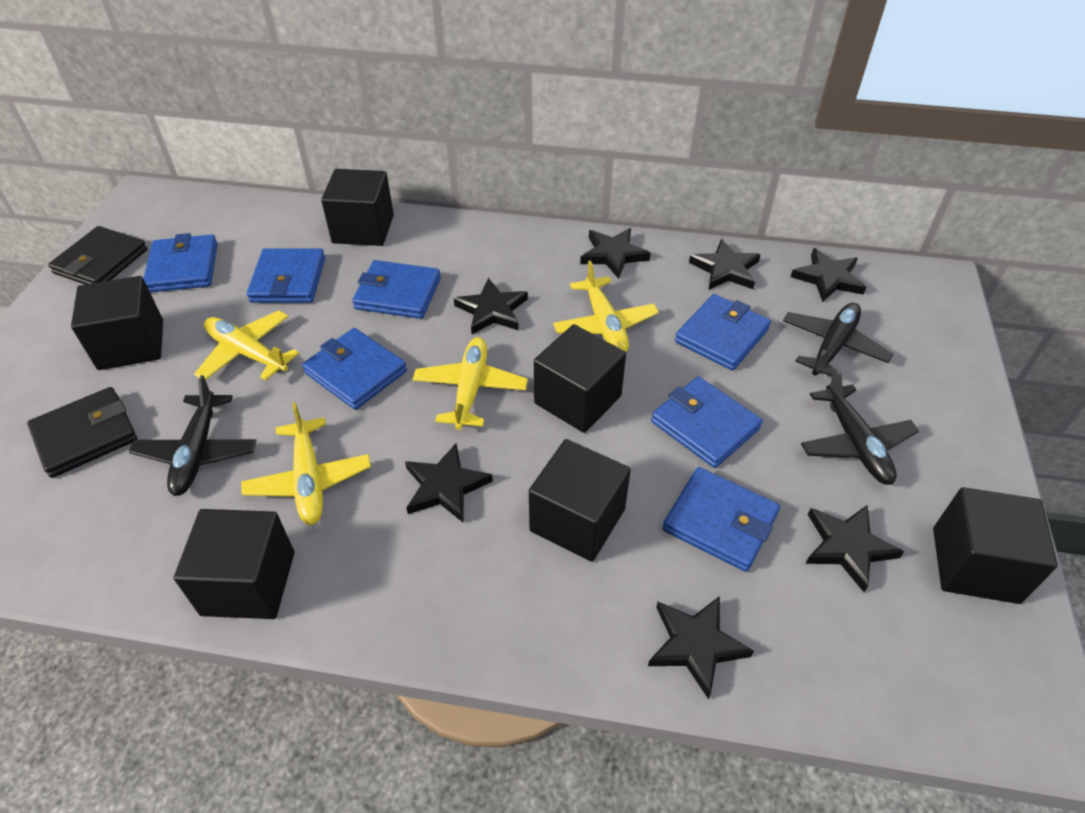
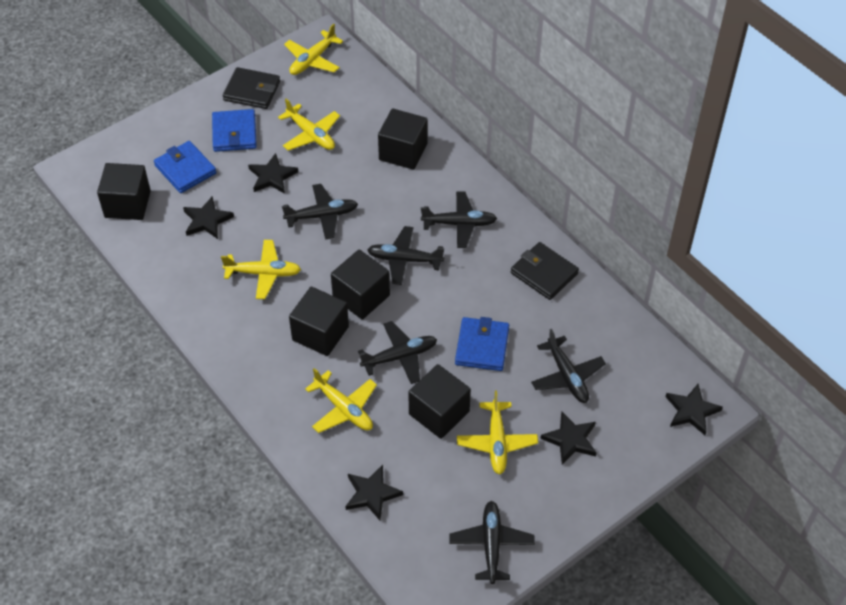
black cube: 6 -> 5
black plane: 3 -> 6
black star: 7 -> 5
blue wallet: 7 -> 3
yellow plane: 4 -> 5

